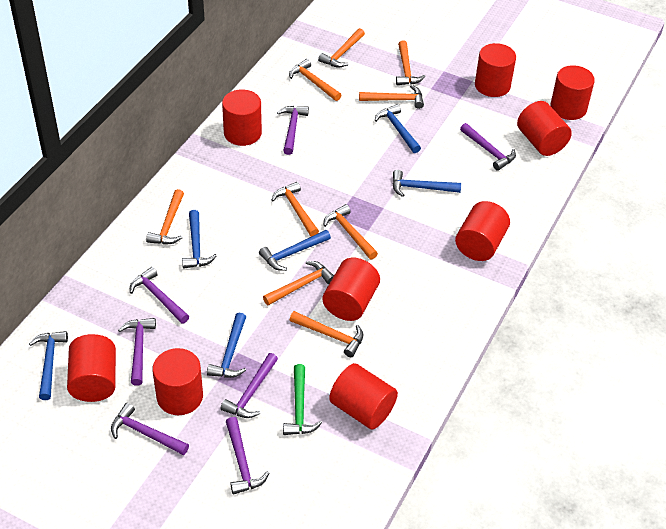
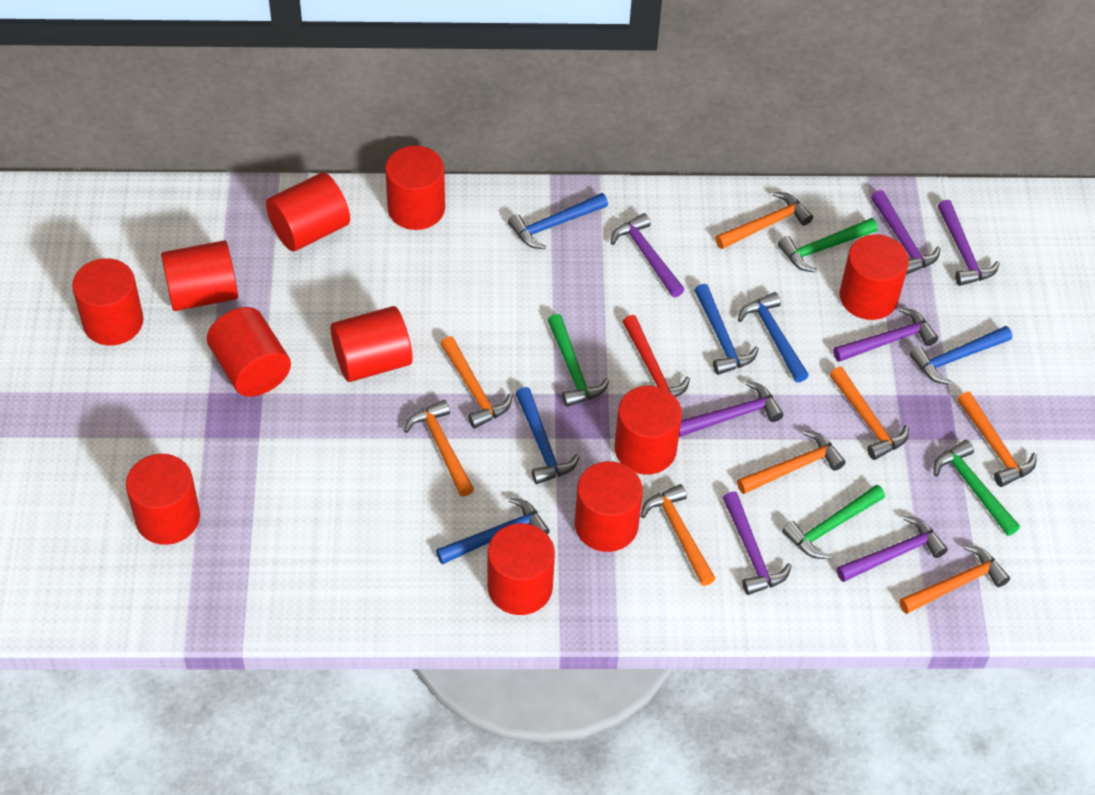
green hammer: 1 -> 4
orange hammer: 9 -> 8
red cylinder: 9 -> 11
red hammer: 0 -> 1

